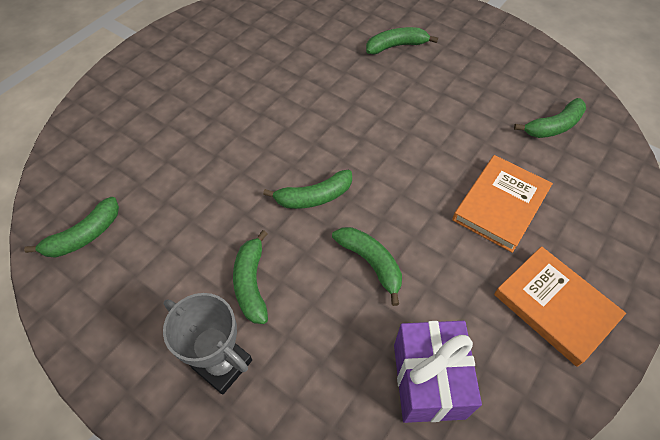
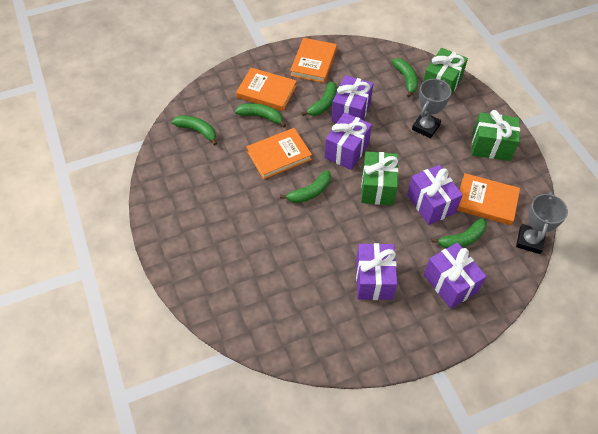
green gift: 0 -> 3
grey trophy: 1 -> 2
orange book: 2 -> 4
purple gift: 1 -> 5

